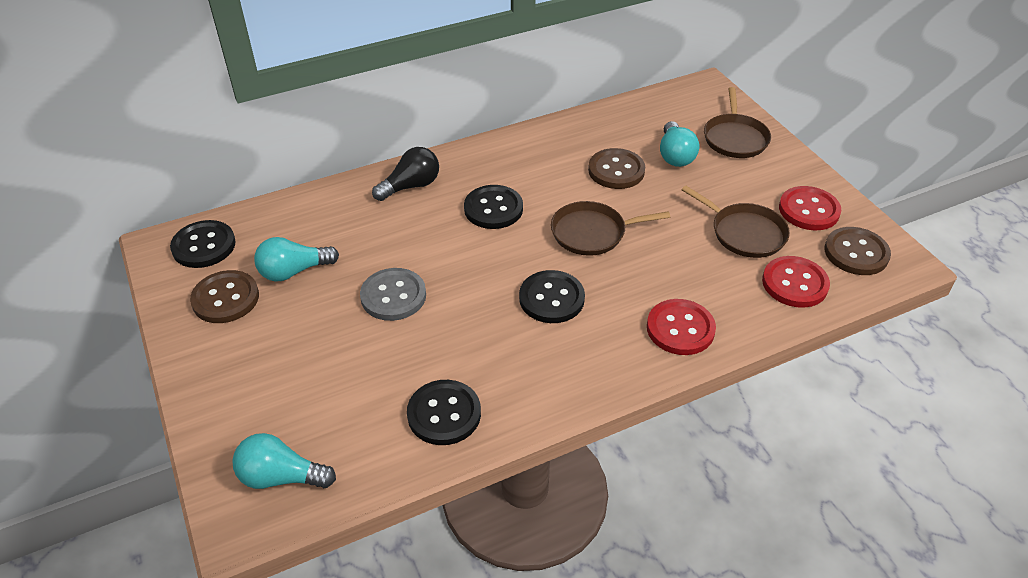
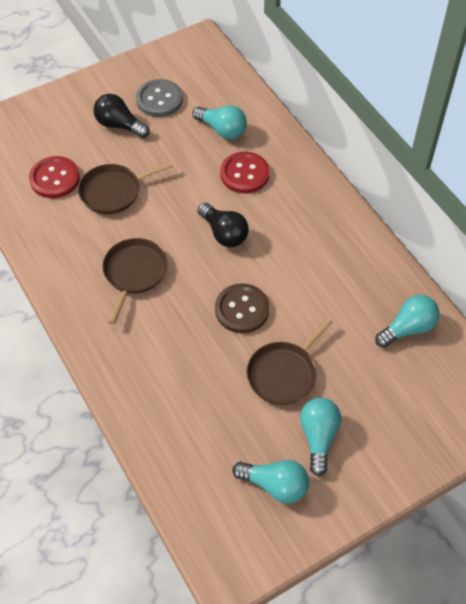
black button: 4 -> 0
black light bulb: 1 -> 2
brown button: 3 -> 1
red button: 3 -> 2
turquoise light bulb: 3 -> 4

